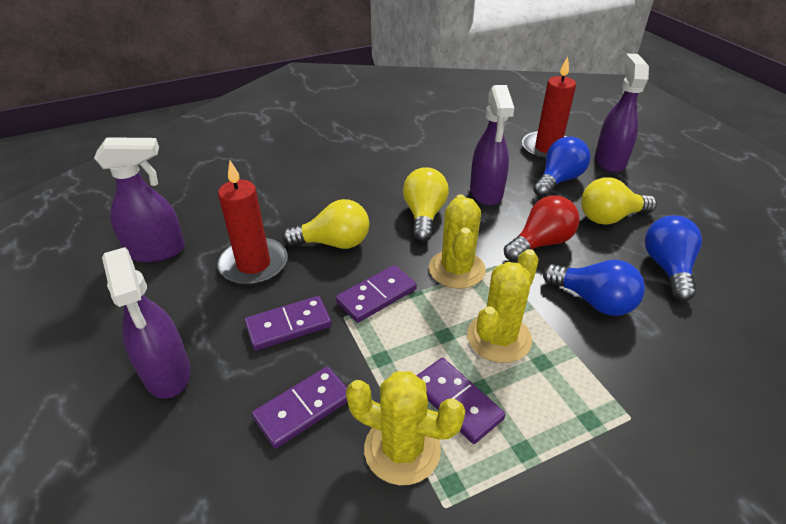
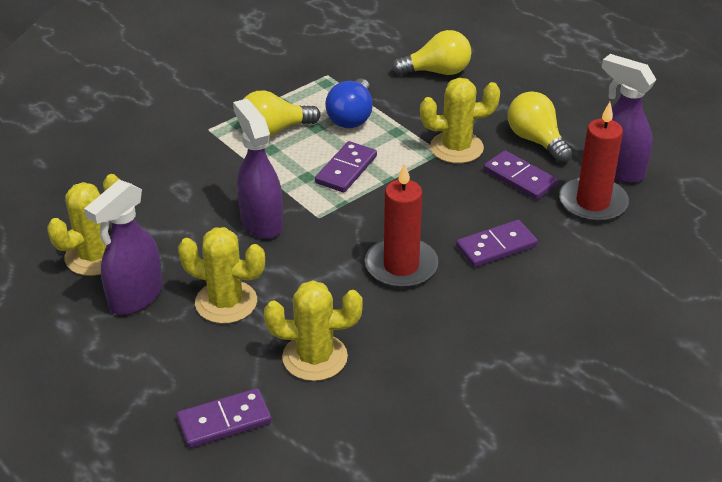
blue light bulb: 3 -> 1
purple spray bottle: 4 -> 3
red light bulb: 1 -> 0
yellow cactus: 3 -> 4

